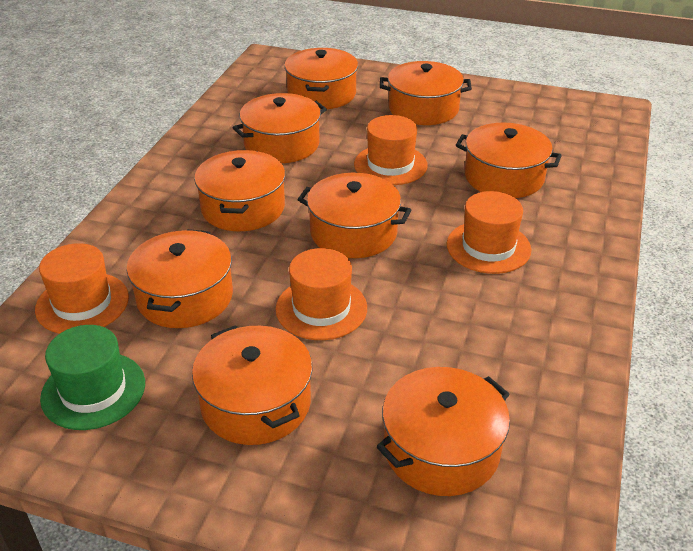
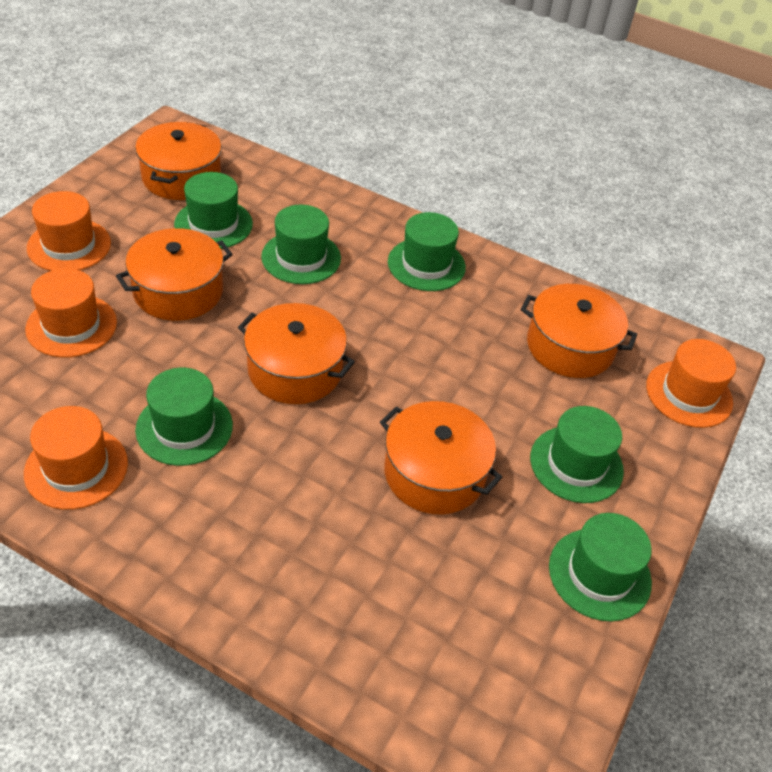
green hat: 1 -> 6
orange pot: 9 -> 5

